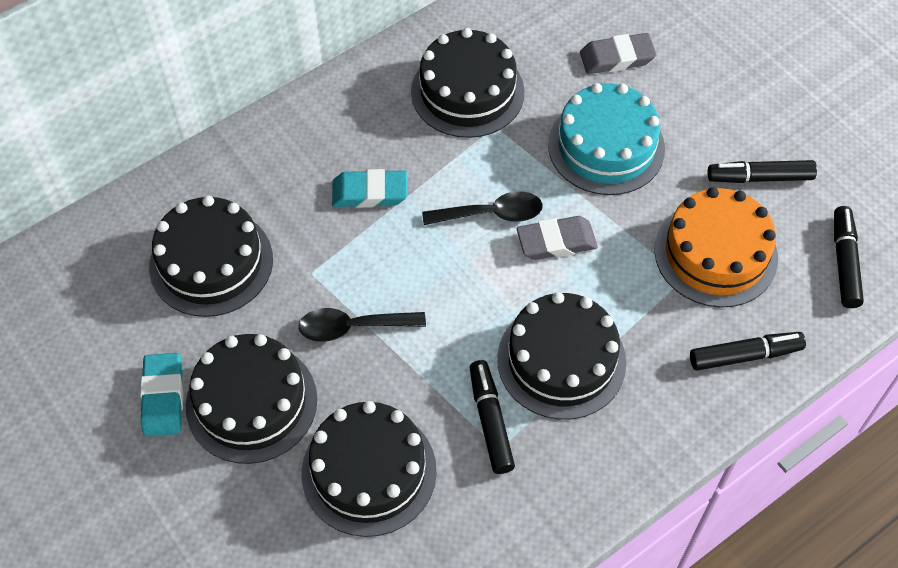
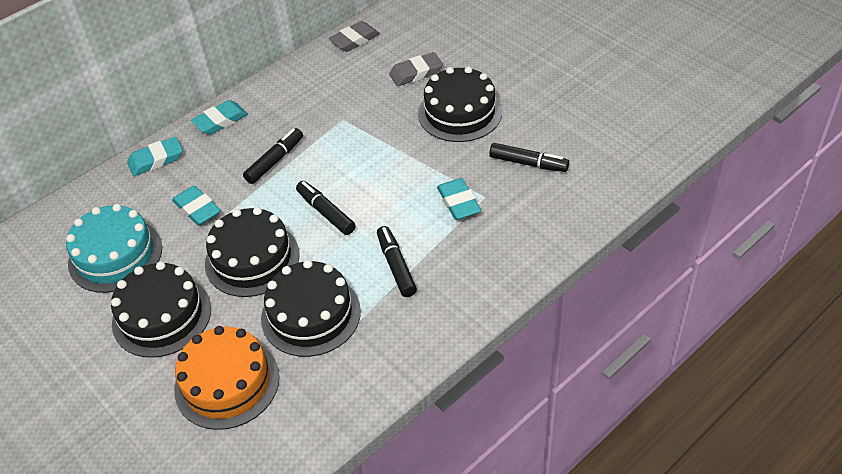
black cake: 5 -> 4
black spoon: 2 -> 0
turquoise eraser: 2 -> 4

